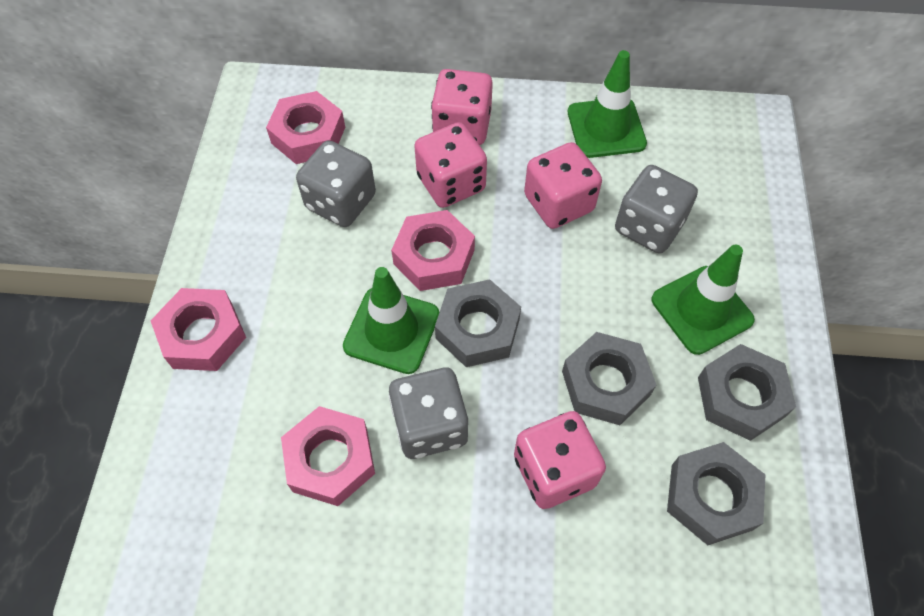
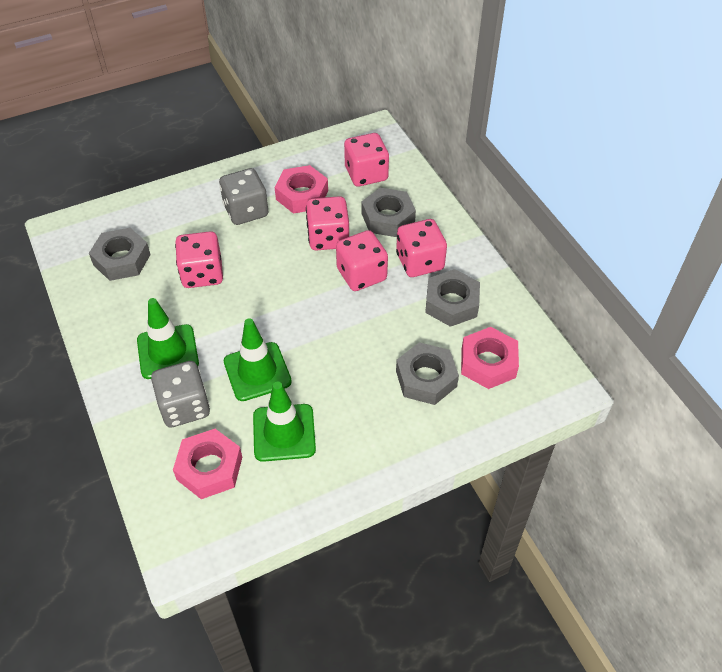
grey dice: 3 -> 2
pink dice: 4 -> 5
pink nut: 4 -> 3

